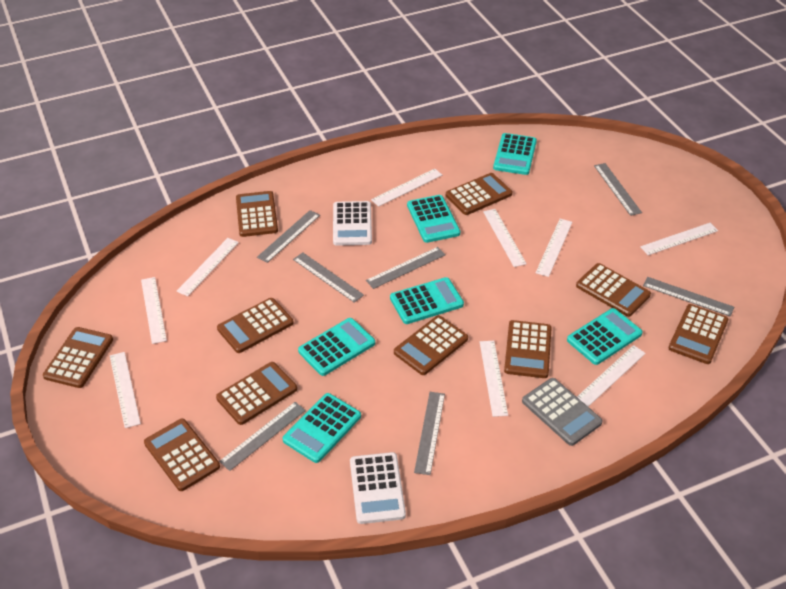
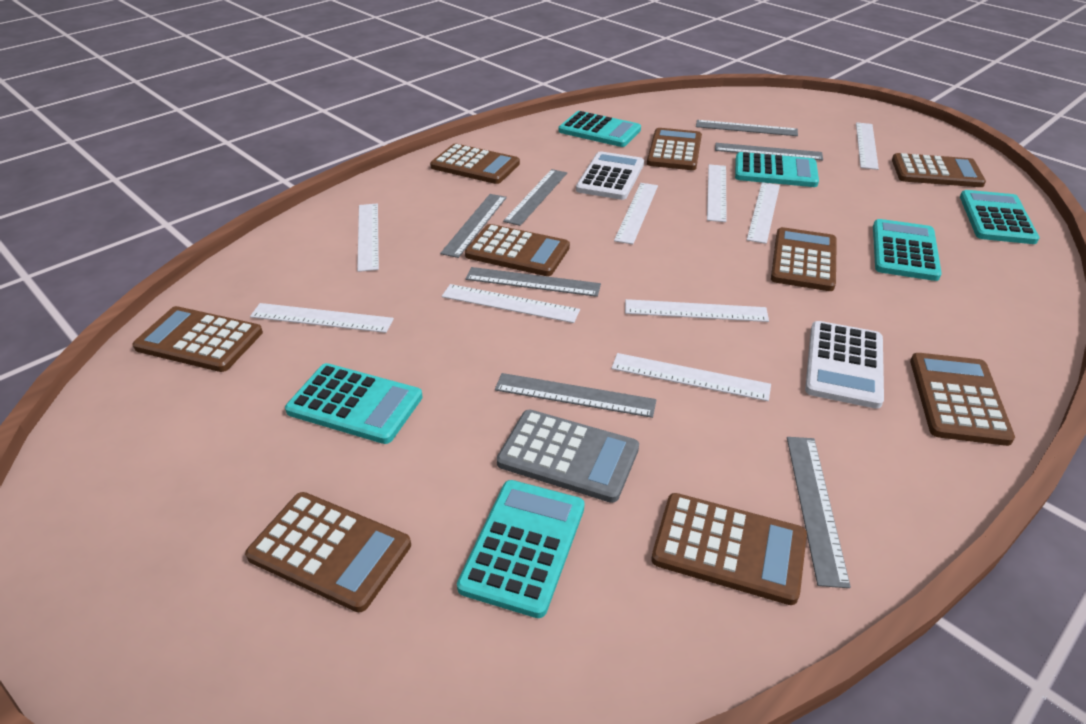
brown calculator: 10 -> 9

